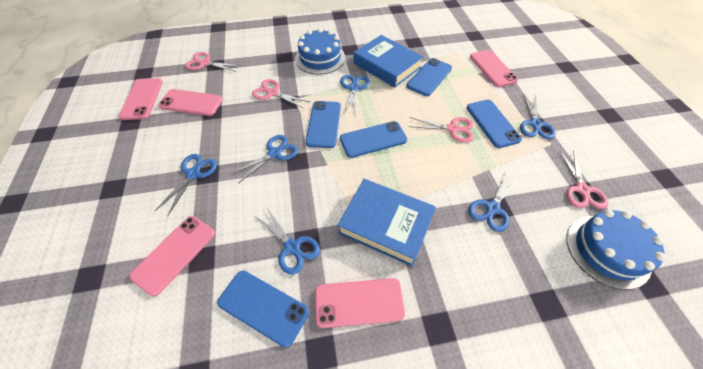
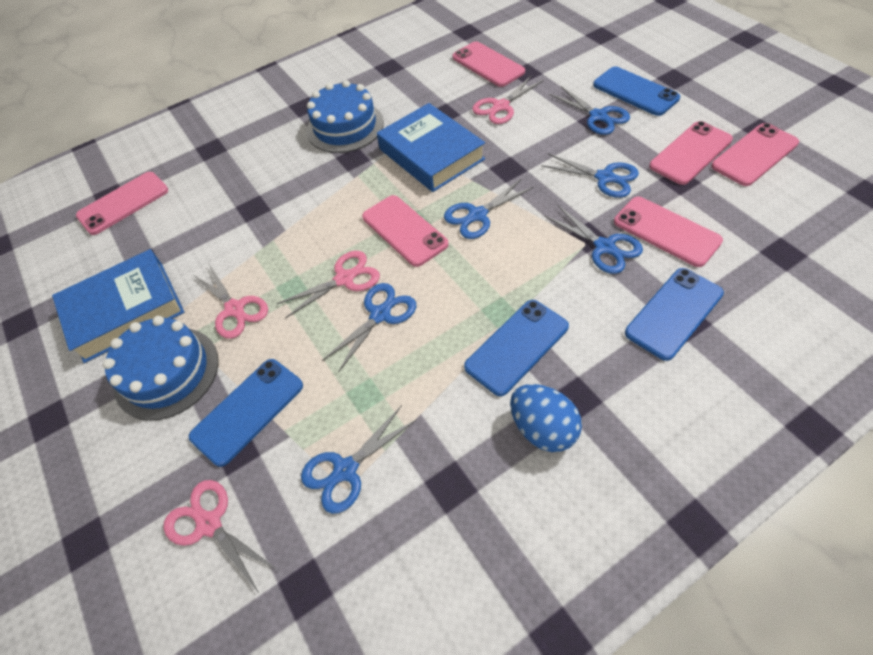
blue egg: 0 -> 1
blue phone: 5 -> 4
pink phone: 5 -> 6

